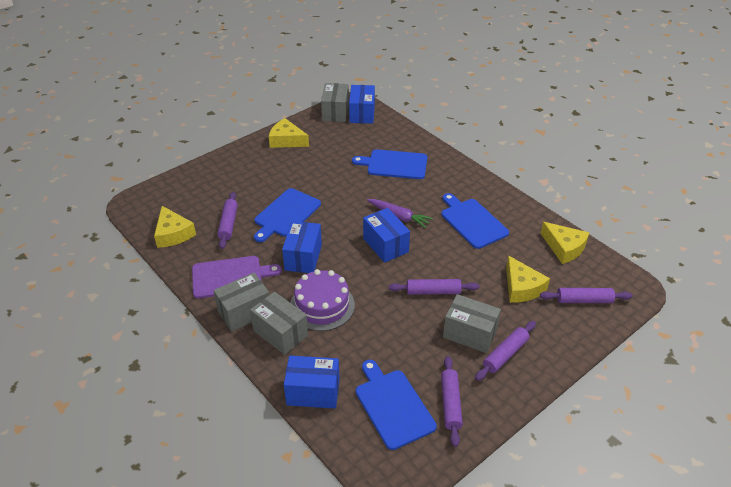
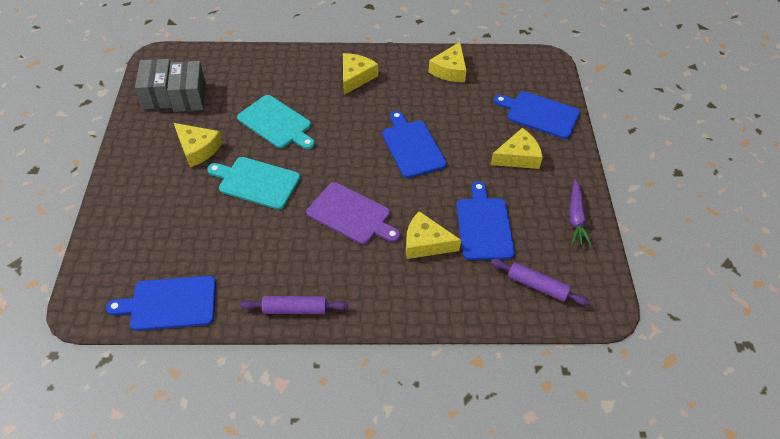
blue box: 4 -> 0
grey box: 4 -> 2
purple cake: 1 -> 0
purple rolling pin: 5 -> 2
turquoise cutting board: 0 -> 2
yellow cheese: 4 -> 5

